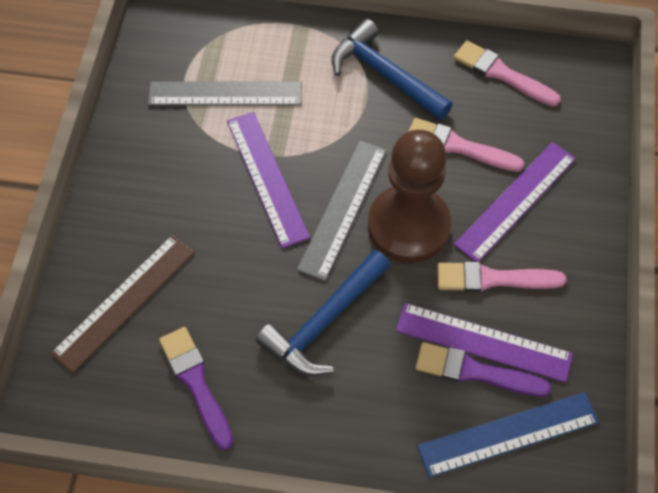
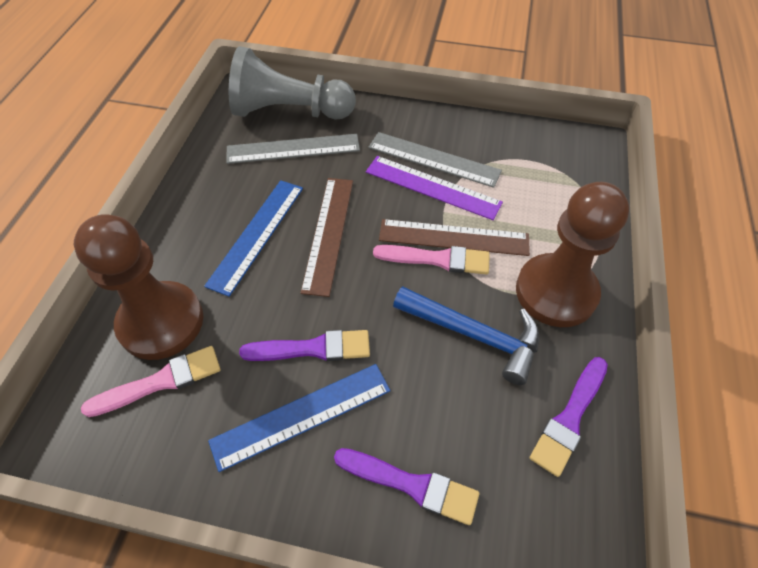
blue hammer: 2 -> 1
blue ruler: 1 -> 2
brown pawn: 1 -> 2
brown ruler: 1 -> 2
grey pawn: 0 -> 1
pink brush: 3 -> 2
purple brush: 2 -> 3
purple ruler: 3 -> 1

